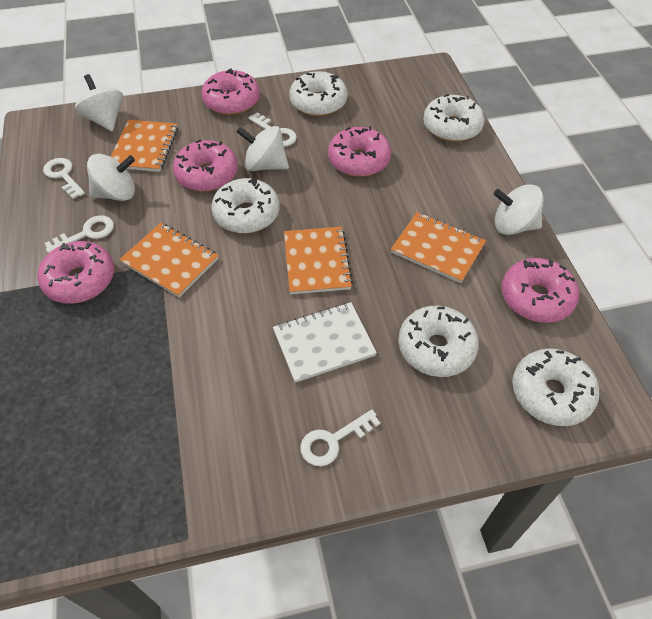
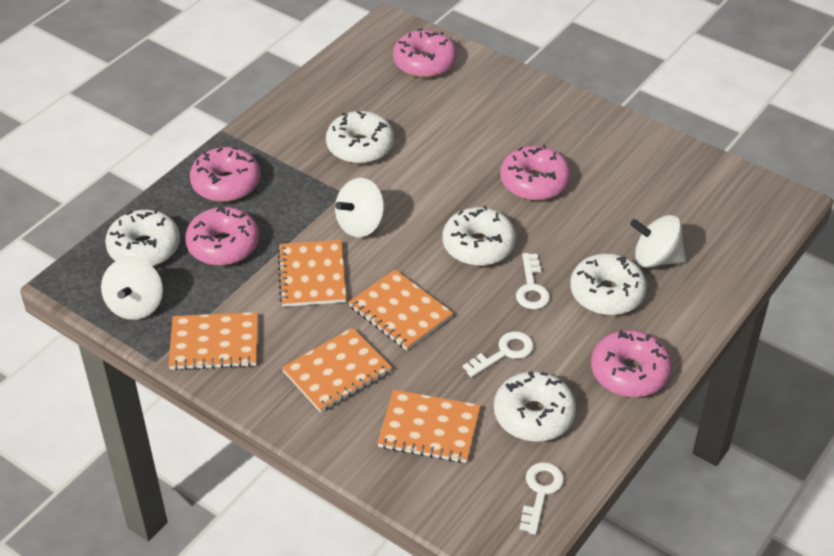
orange notebook: 4 -> 5
white key: 4 -> 3
white notebook: 1 -> 0
white spinning top: 4 -> 3

